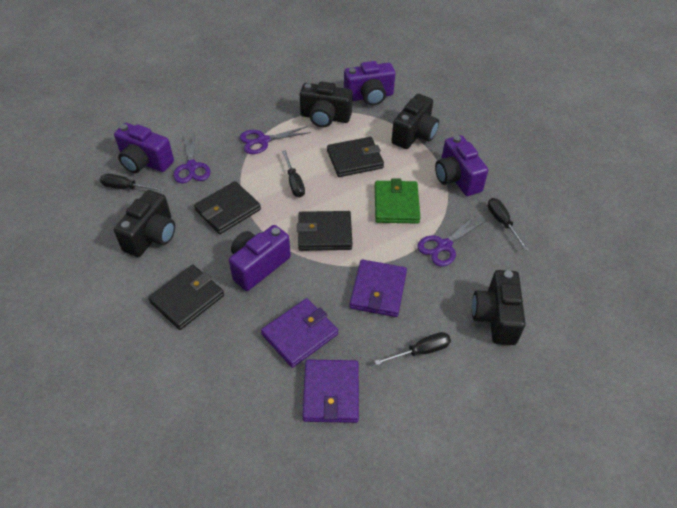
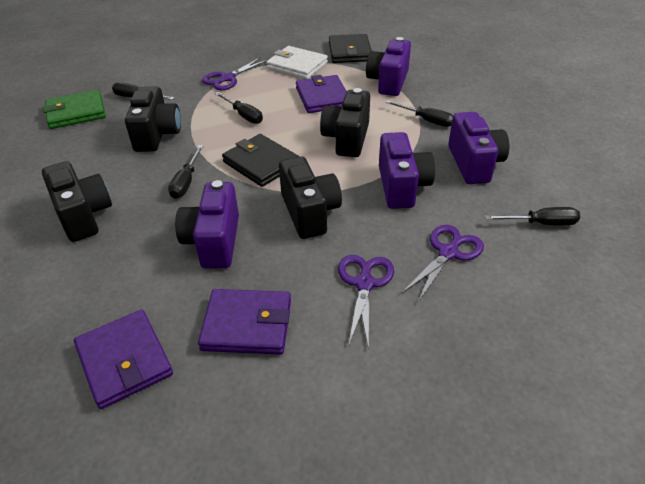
black screwdriver: 4 -> 5
black wallet: 4 -> 2
white wallet: 0 -> 1

